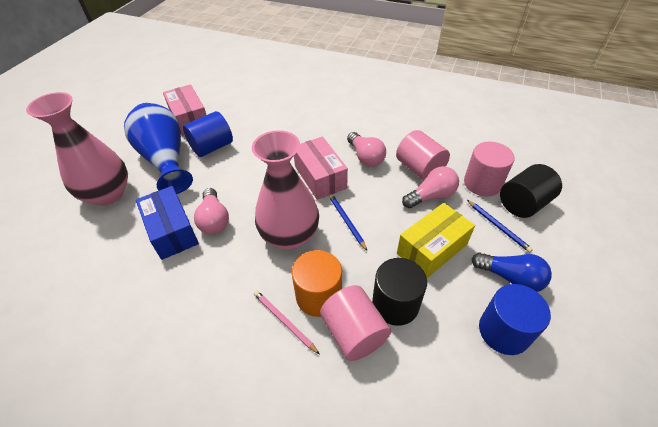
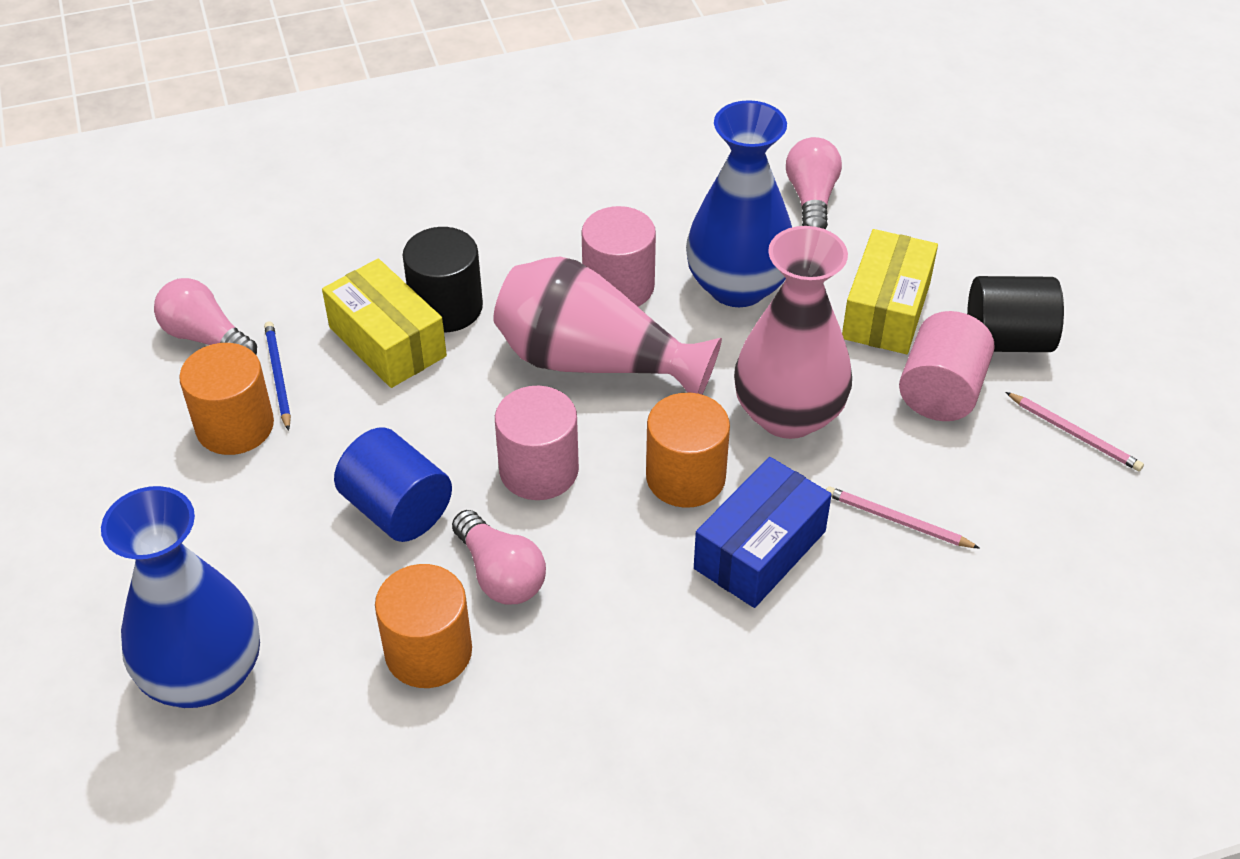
blue cylinder: 2 -> 1
blue light bulb: 1 -> 0
blue pencil: 2 -> 1
blue vase: 1 -> 2
orange cylinder: 1 -> 3
pink box: 2 -> 0
pink pencil: 1 -> 2
yellow box: 1 -> 2

